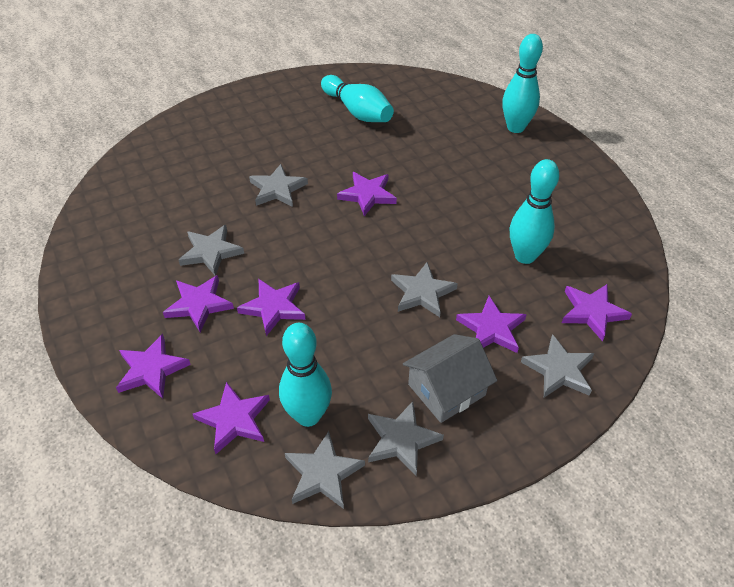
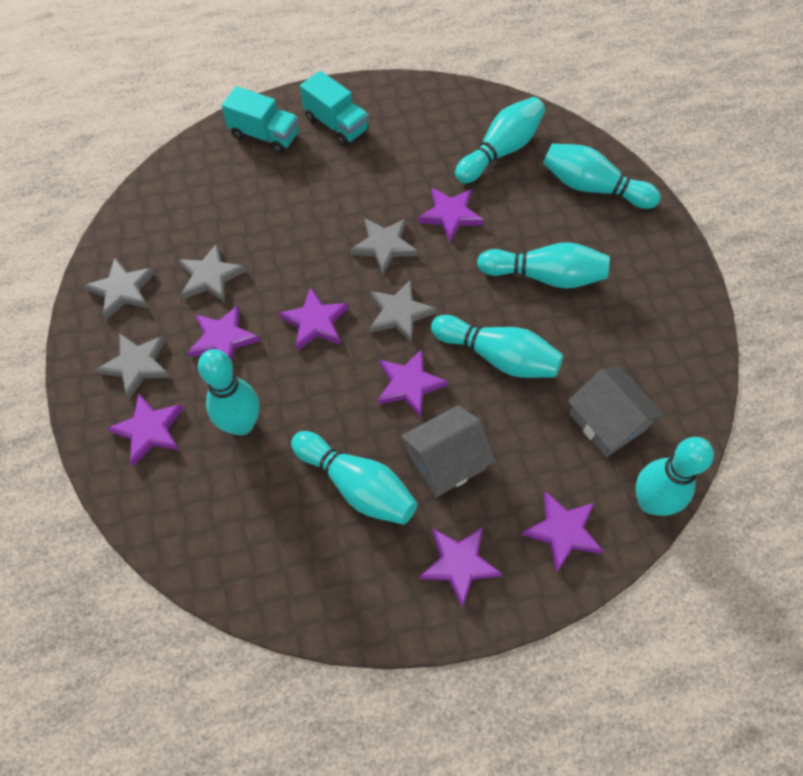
grey house: 1 -> 2
grey star: 6 -> 5
turquoise bowling pin: 4 -> 7
turquoise truck: 0 -> 2

